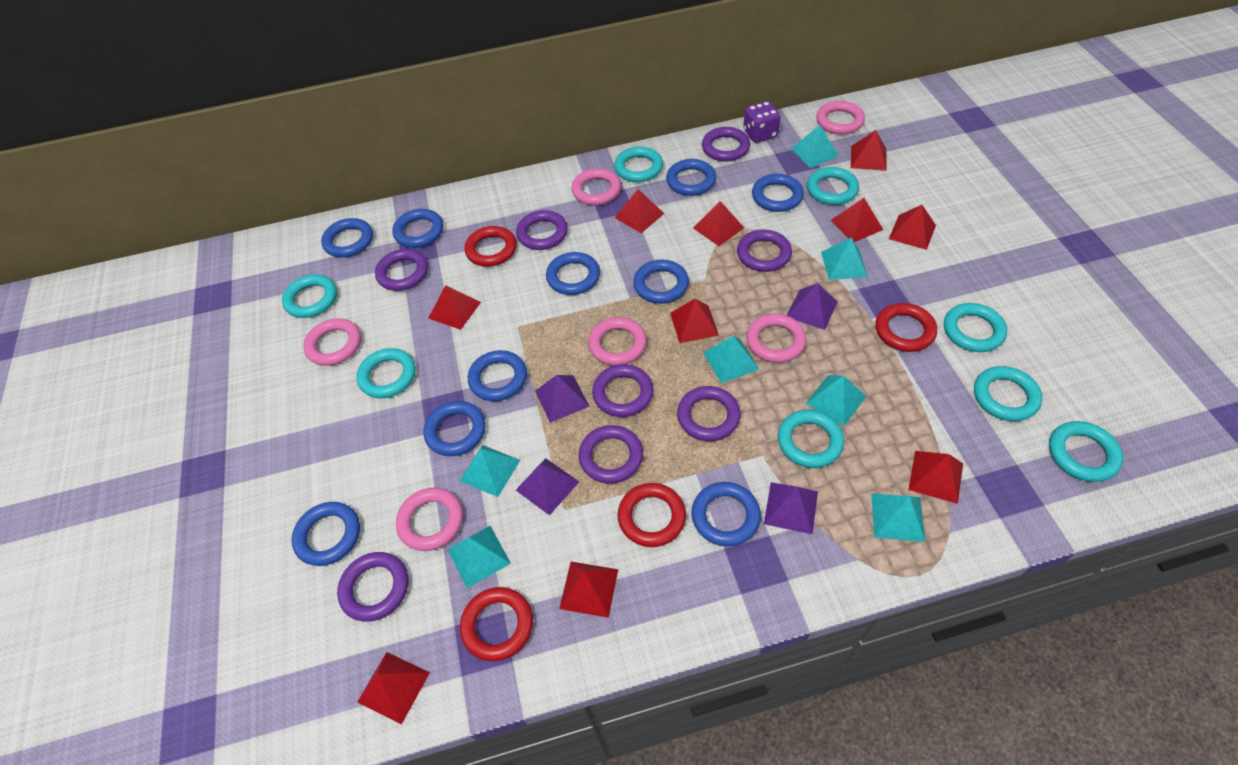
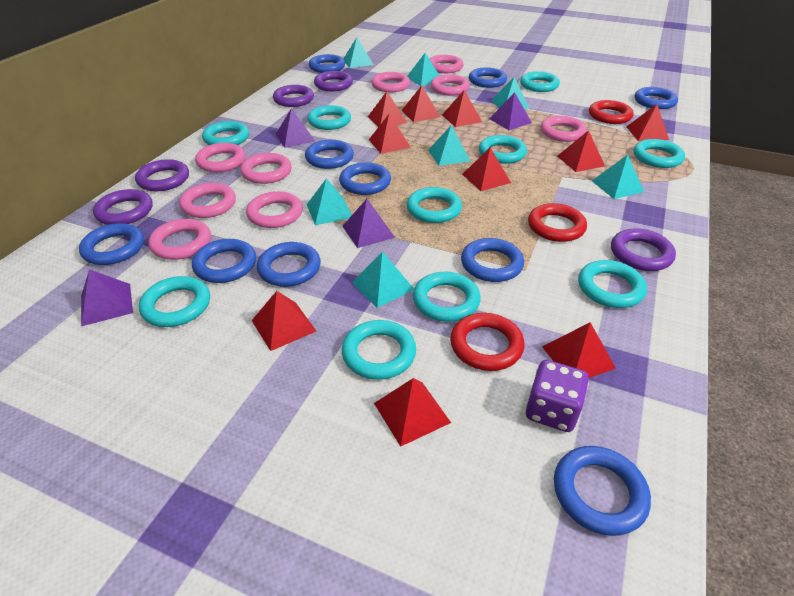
pink ring: 6 -> 9
purple ring: 8 -> 5
red ring: 4 -> 3
turquoise ring: 8 -> 10

